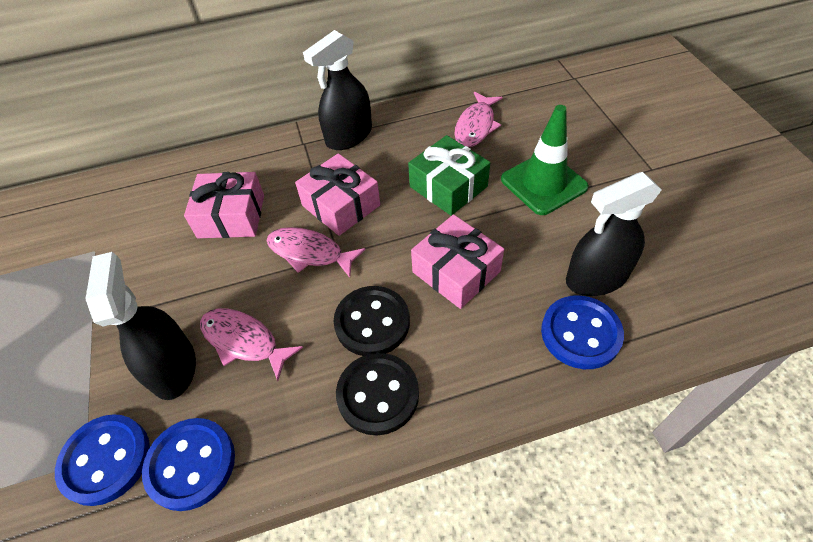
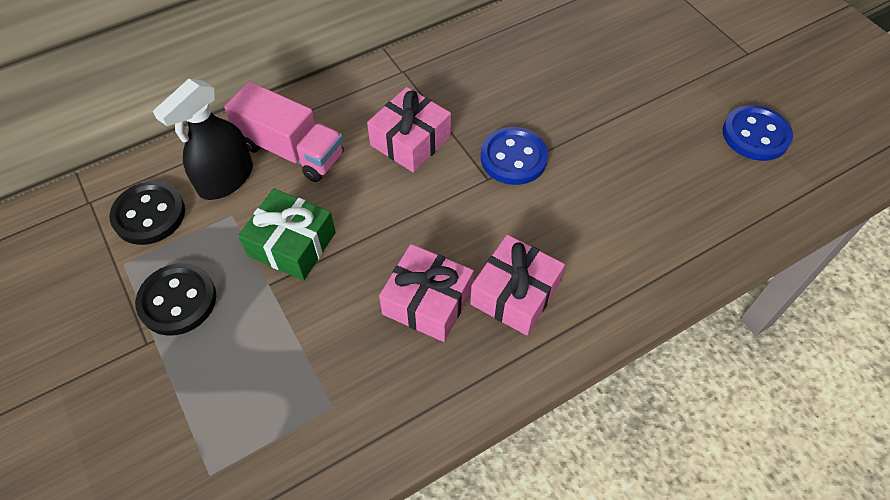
black spray bottle: 3 -> 1
blue button: 3 -> 2
green traffic cone: 1 -> 0
pink fish: 3 -> 0
pink truck: 0 -> 1

